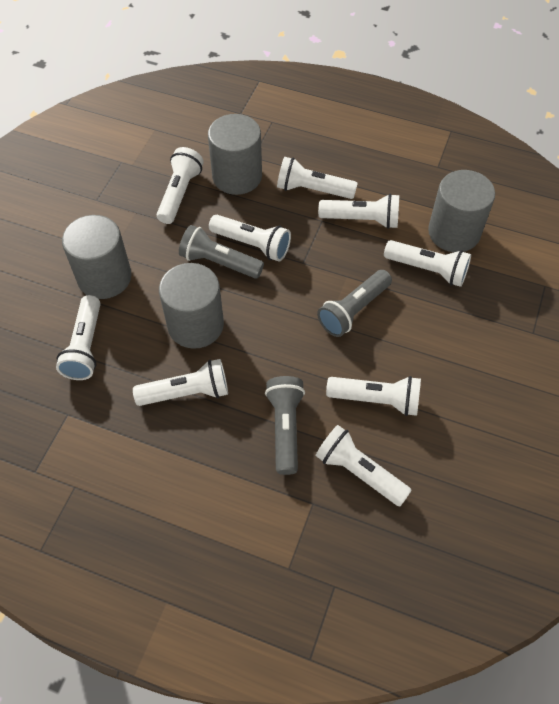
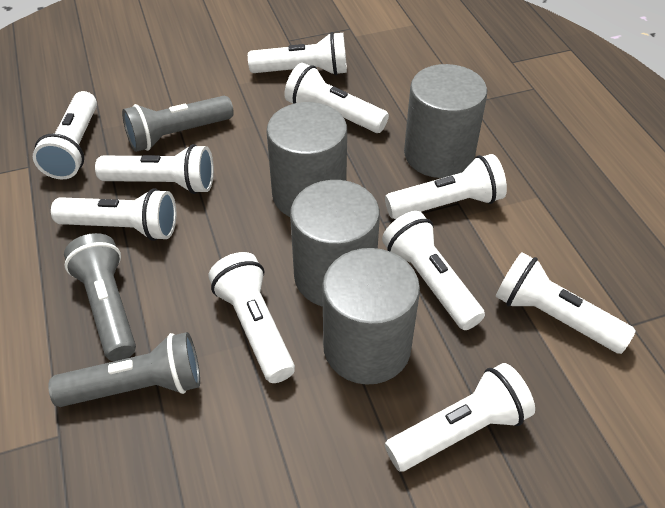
white flashlight: 9 -> 10

